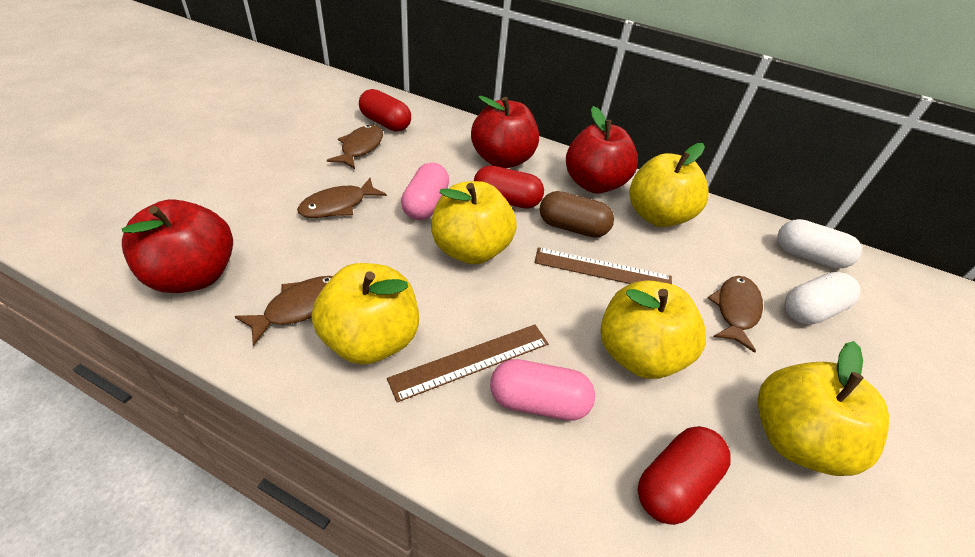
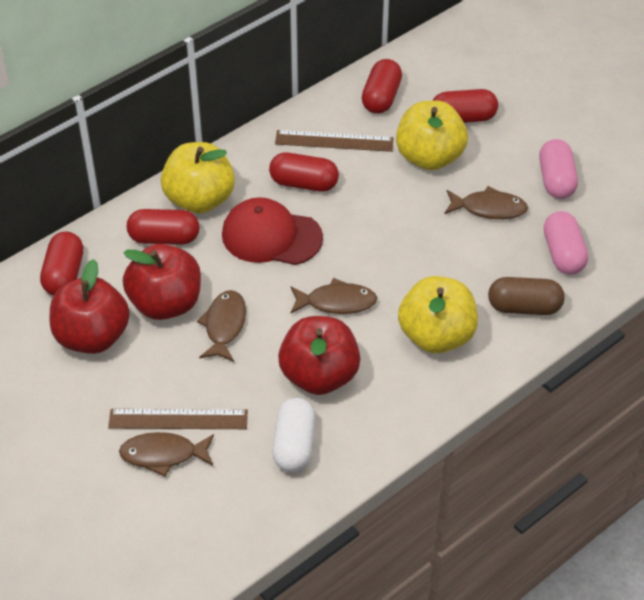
red cap: 0 -> 1
red capsule: 3 -> 5
white capsule: 2 -> 1
yellow apple: 5 -> 3

